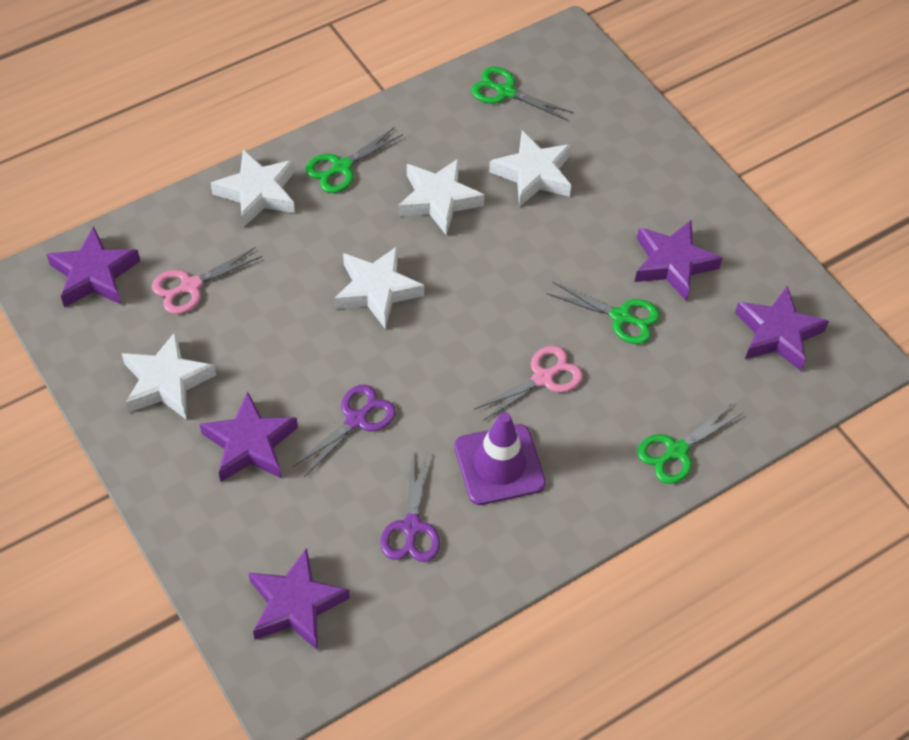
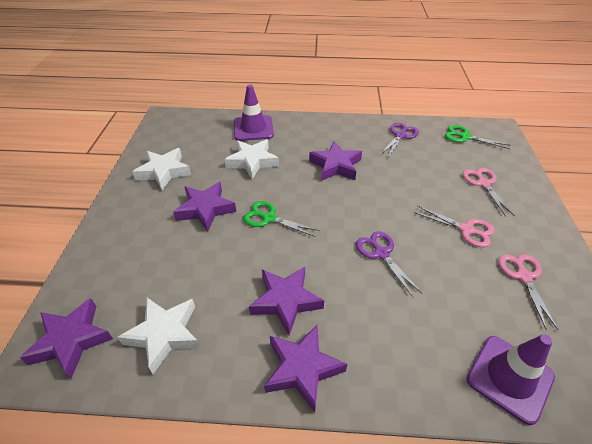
green scissors: 4 -> 2
pink scissors: 2 -> 3
purple traffic cone: 1 -> 2
white star: 5 -> 3

